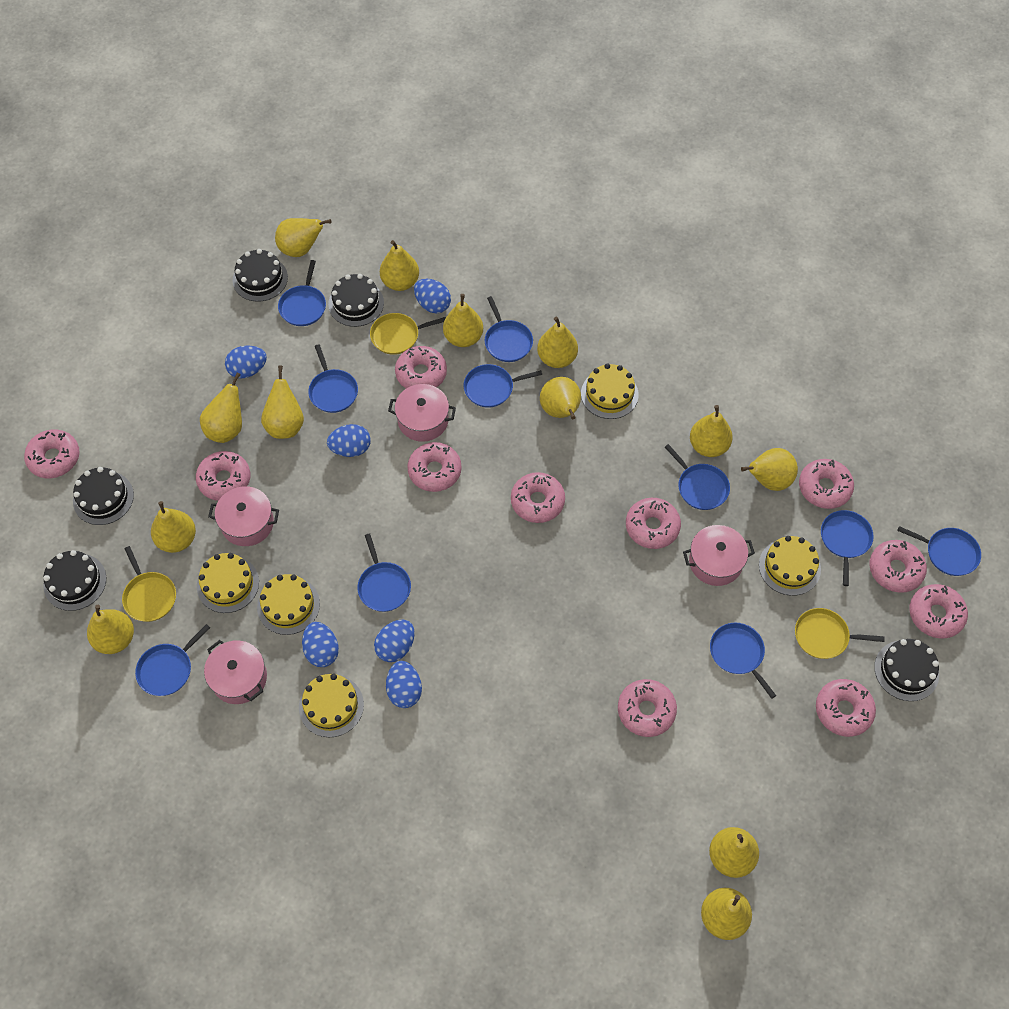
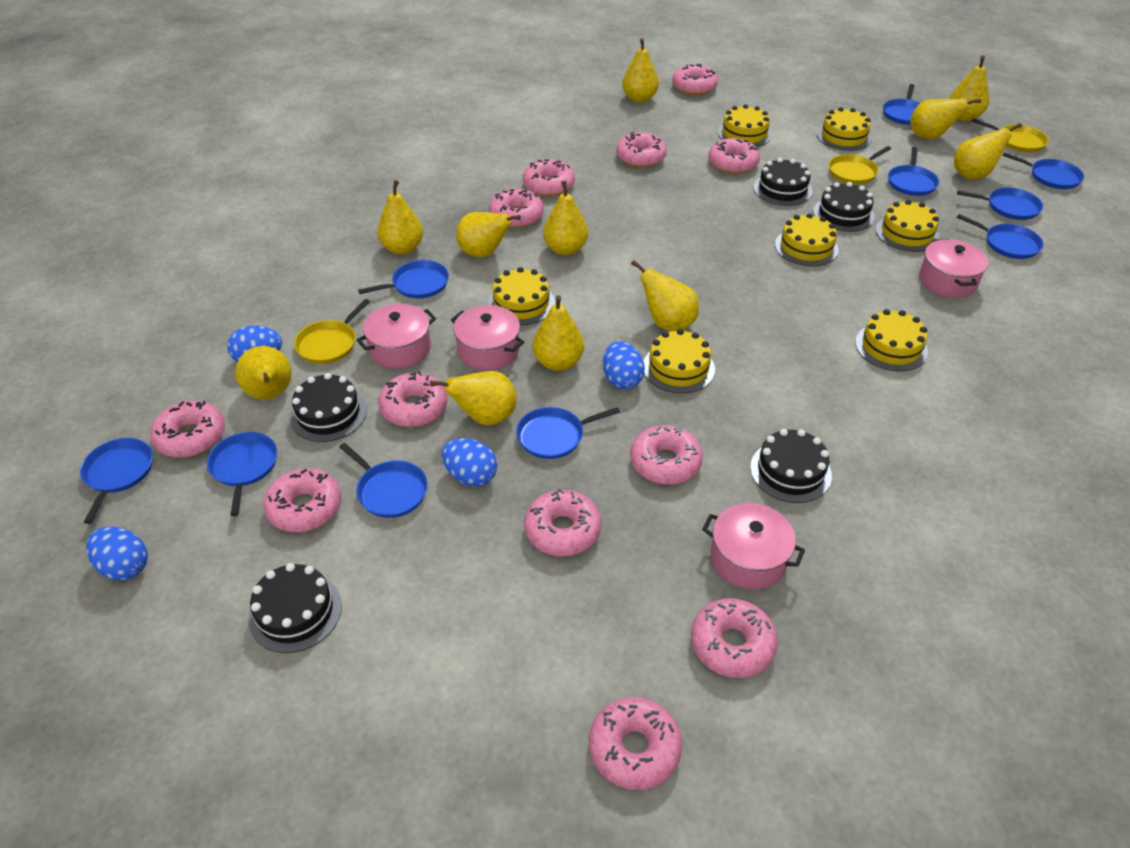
blue egg: 6 -> 4
pink donut: 11 -> 12
yellow cake: 5 -> 7
yellow pear: 13 -> 11

